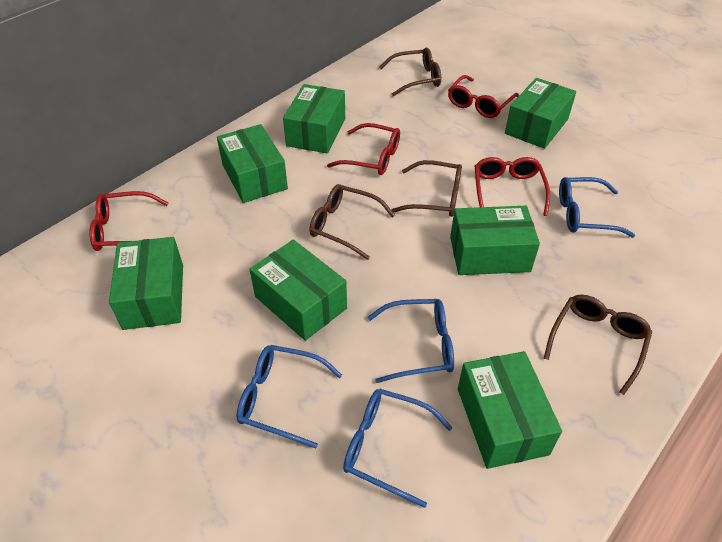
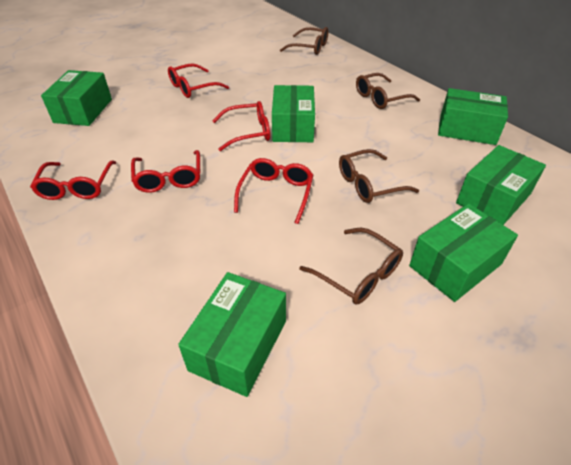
blue glasses: 4 -> 0
green box: 7 -> 6
red glasses: 4 -> 5

